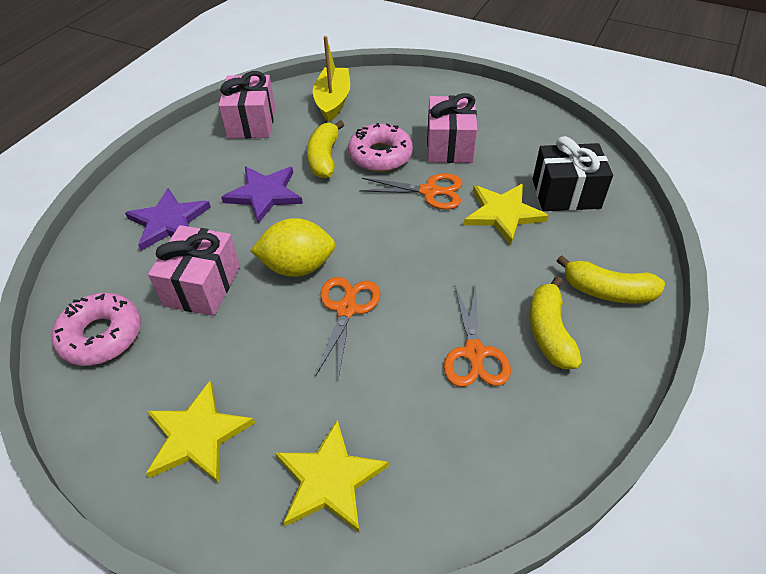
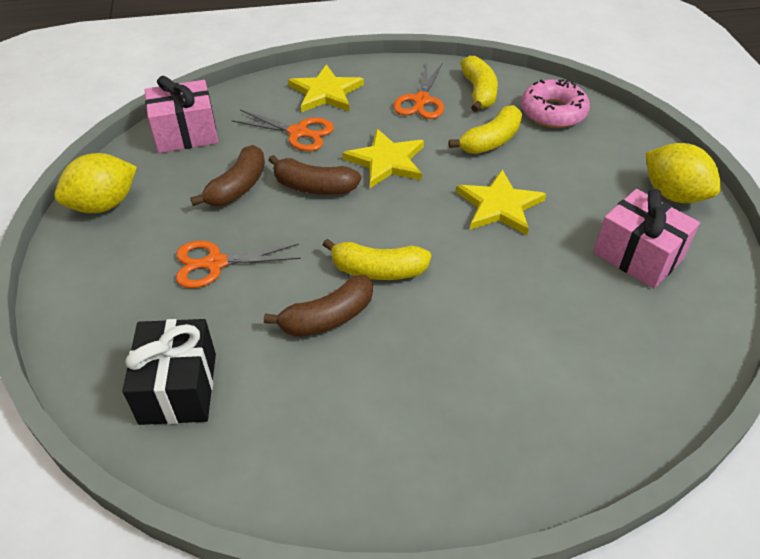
brown banana: 0 -> 3
pink donut: 2 -> 1
pink gift: 3 -> 2
purple star: 2 -> 0
yellow boat: 1 -> 0
yellow lemon: 1 -> 2

